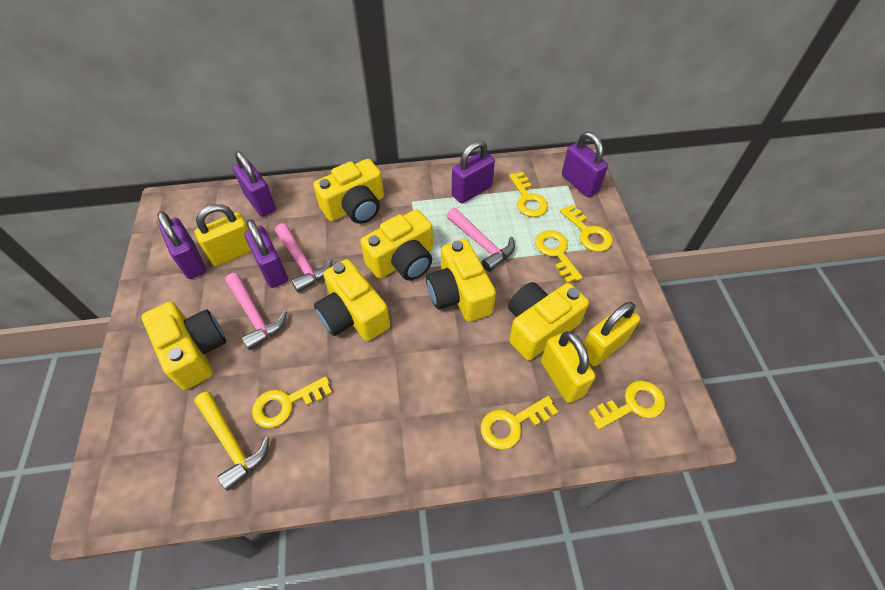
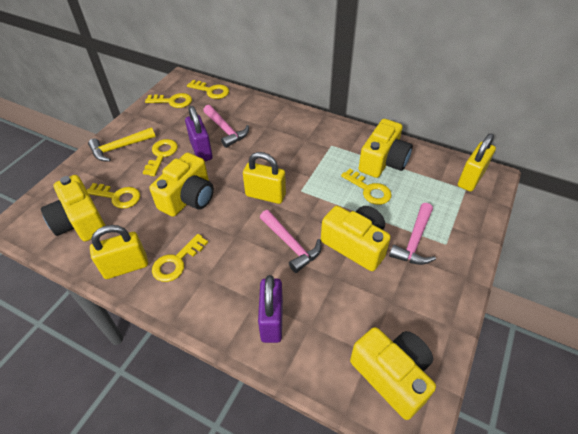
purple padlock: 5 -> 2
yellow camera: 6 -> 5

